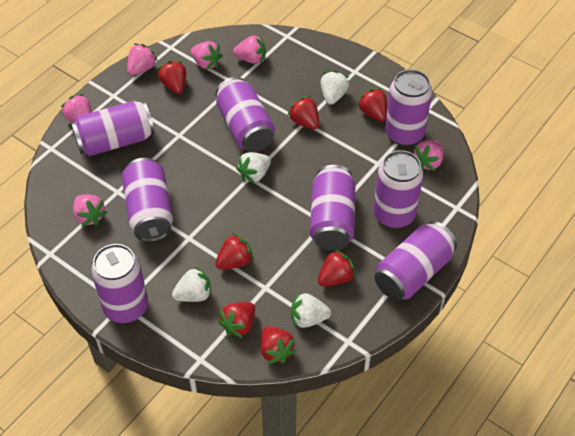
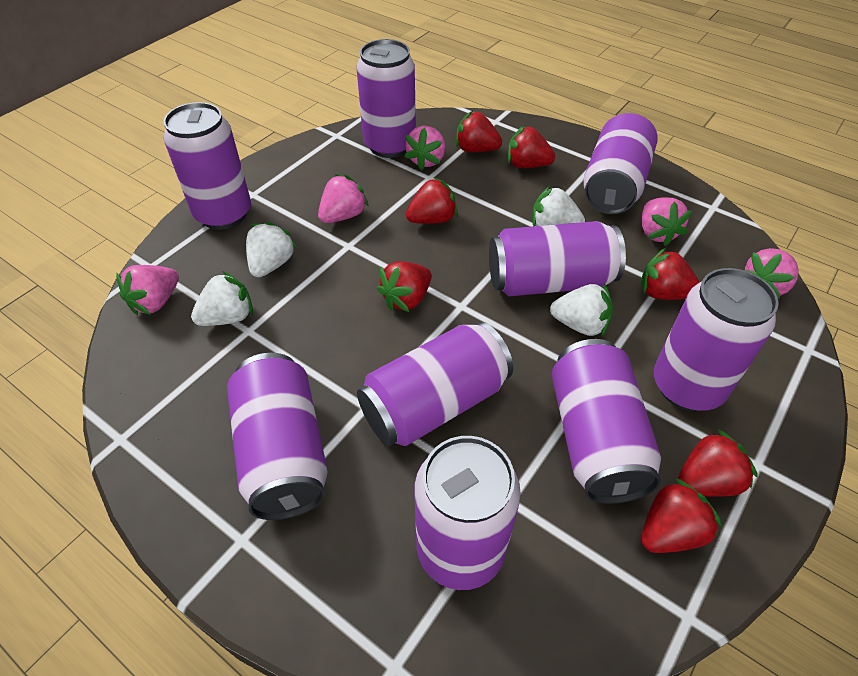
pink strawberry: 6 -> 5
purple can: 8 -> 9

